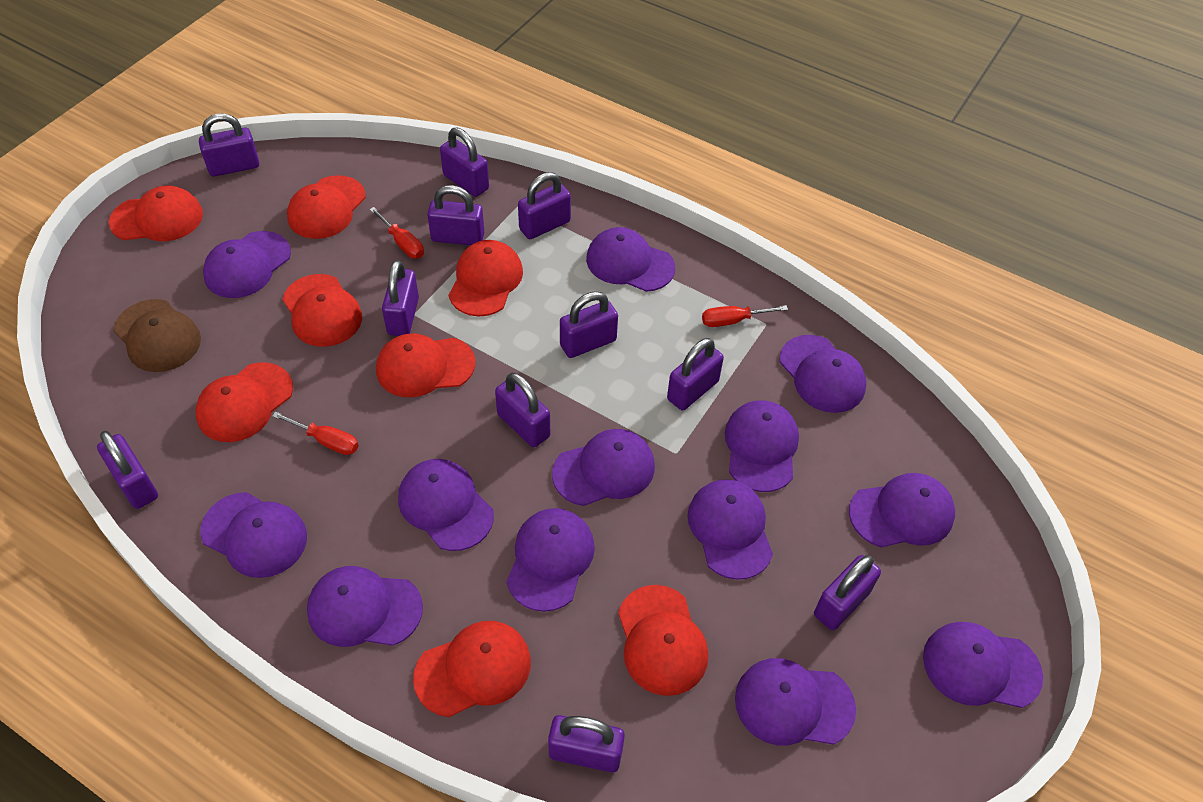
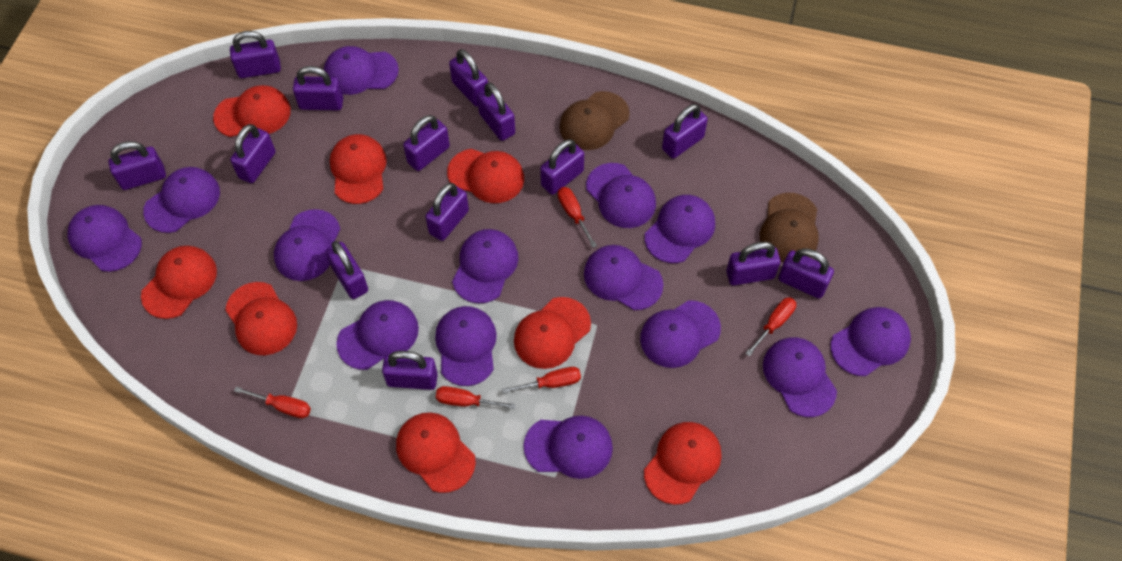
brown cap: 1 -> 2
purple cap: 13 -> 14
purple padlock: 11 -> 14
red screwdriver: 3 -> 5

